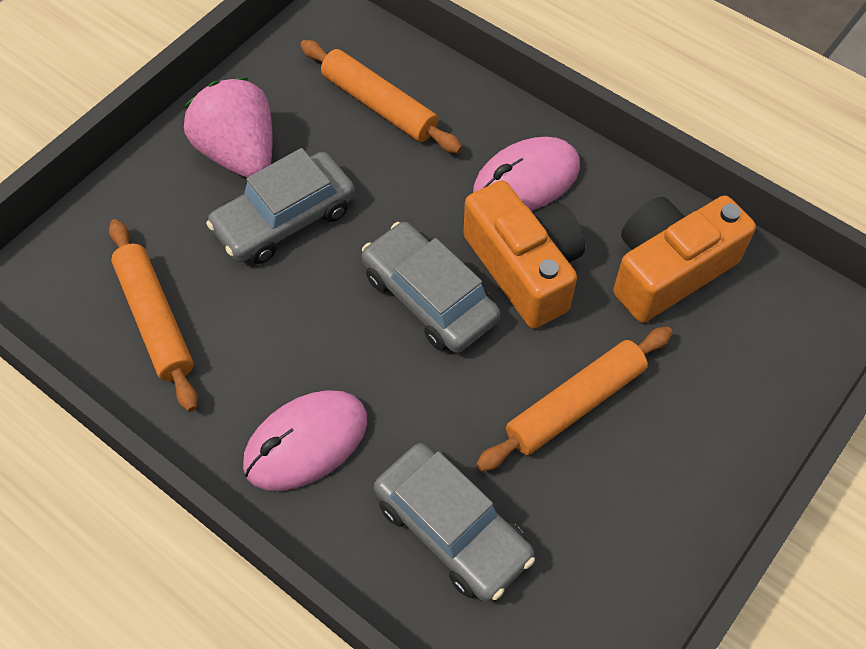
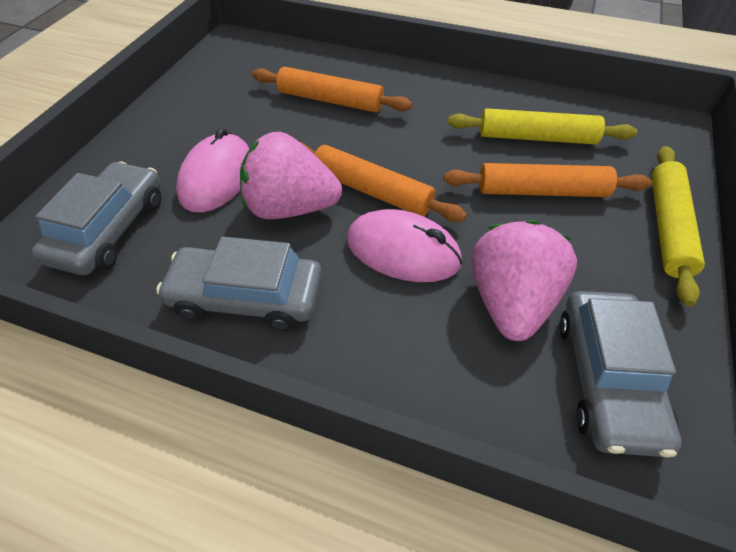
orange camera: 2 -> 0
pink strawberry: 1 -> 2
yellow rolling pin: 0 -> 2

